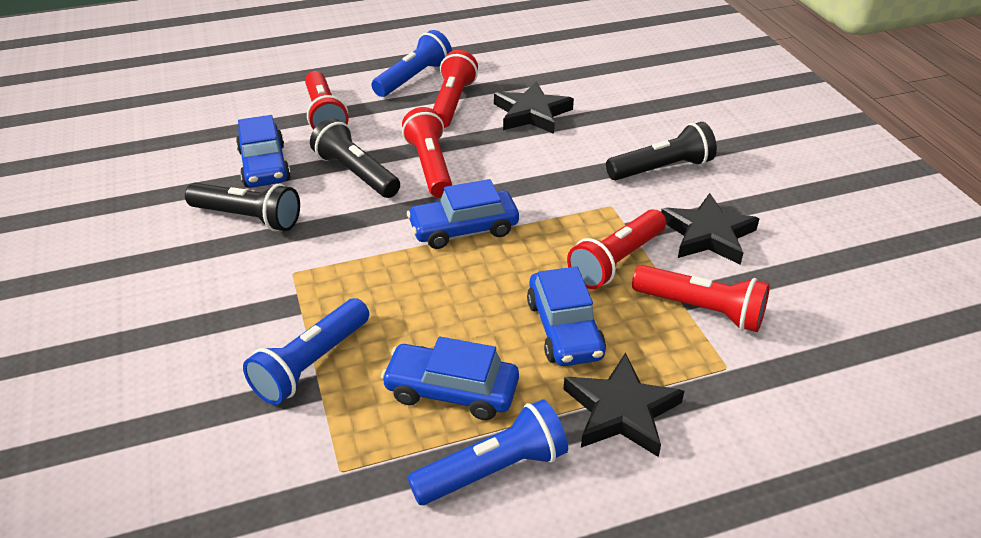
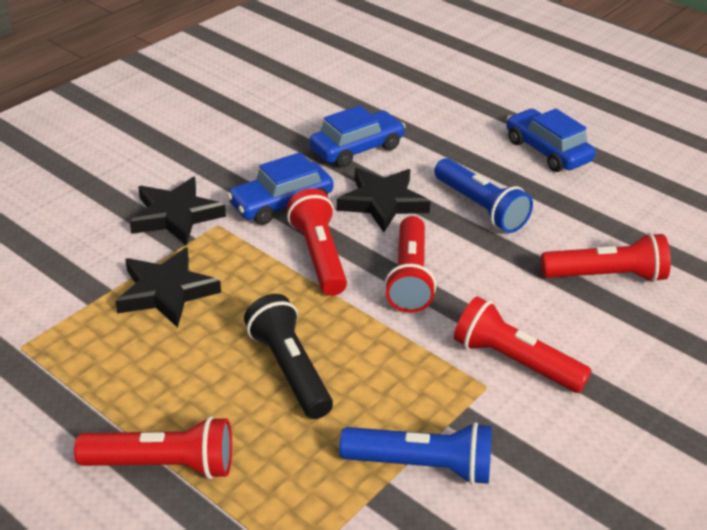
black flashlight: 3 -> 1
blue car: 4 -> 3
blue flashlight: 3 -> 2

